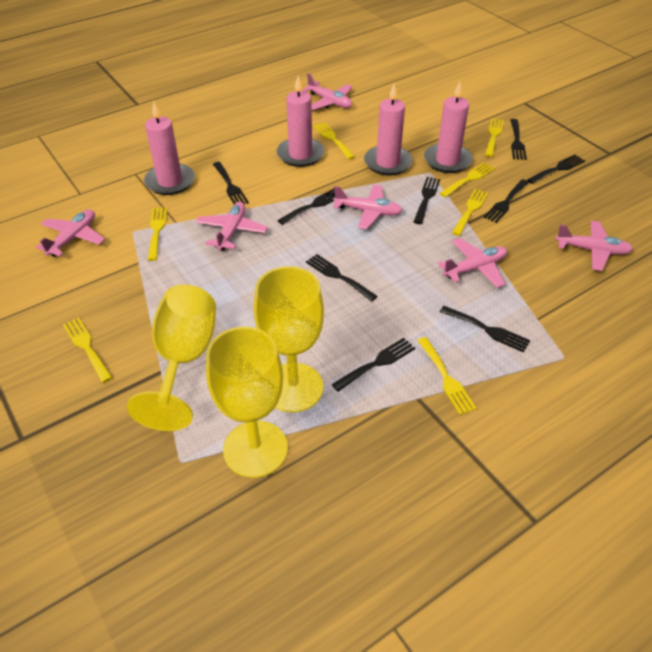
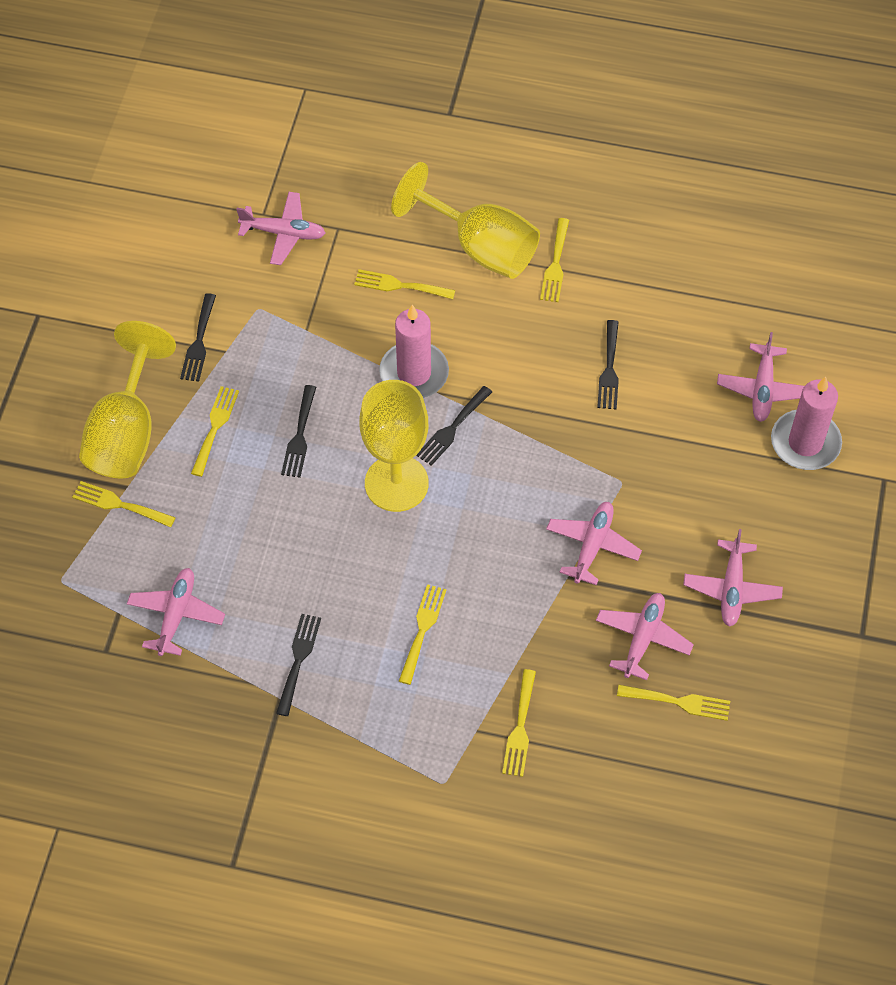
black fork: 9 -> 5
pink candle: 4 -> 2

